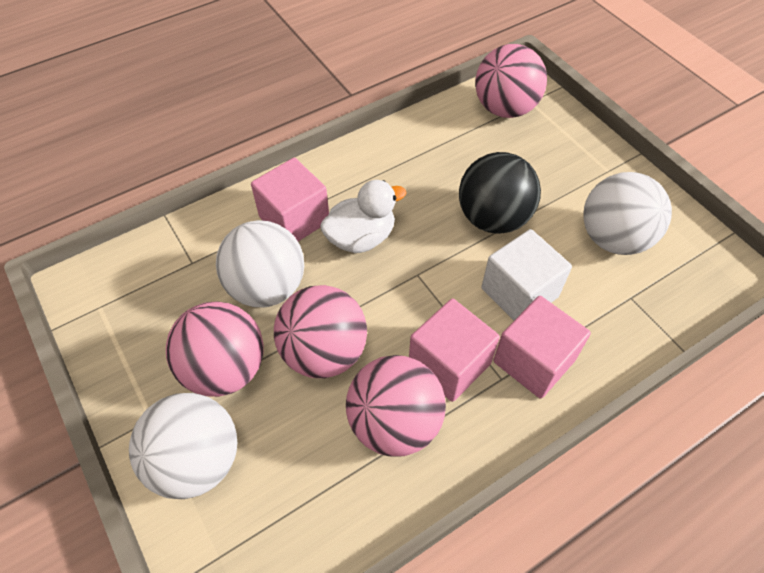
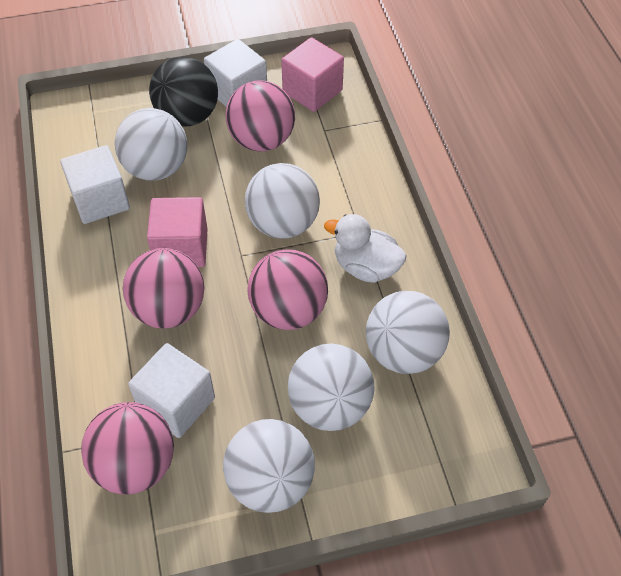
pink cube: 3 -> 2
white ball: 3 -> 5
white cube: 1 -> 3

